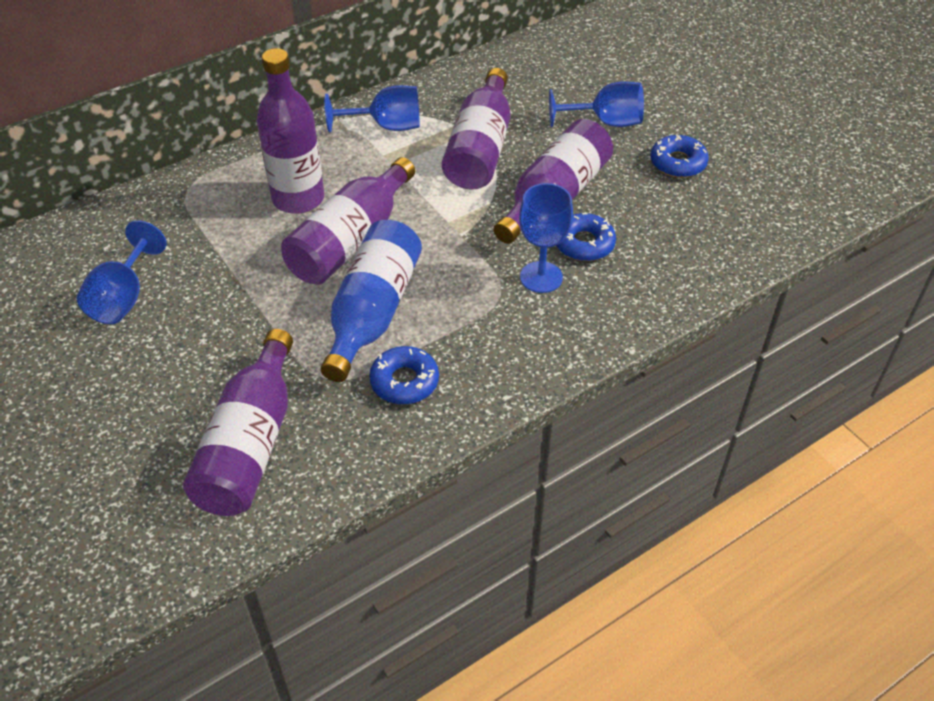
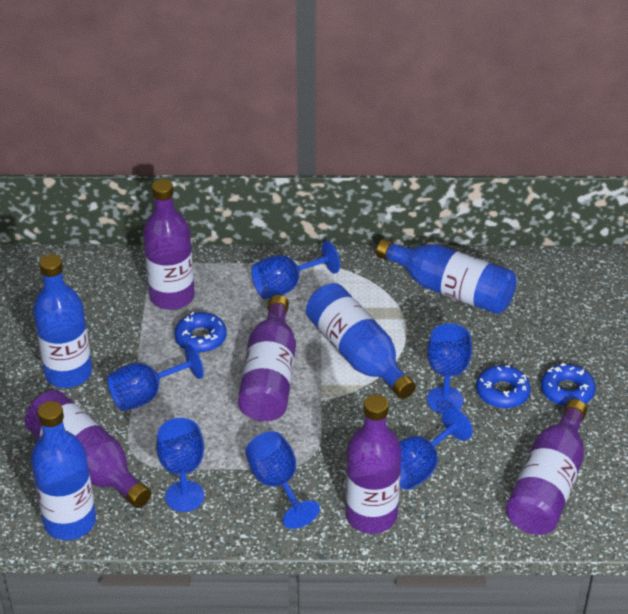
blue bottle: 1 -> 4
blue goblet: 4 -> 6

